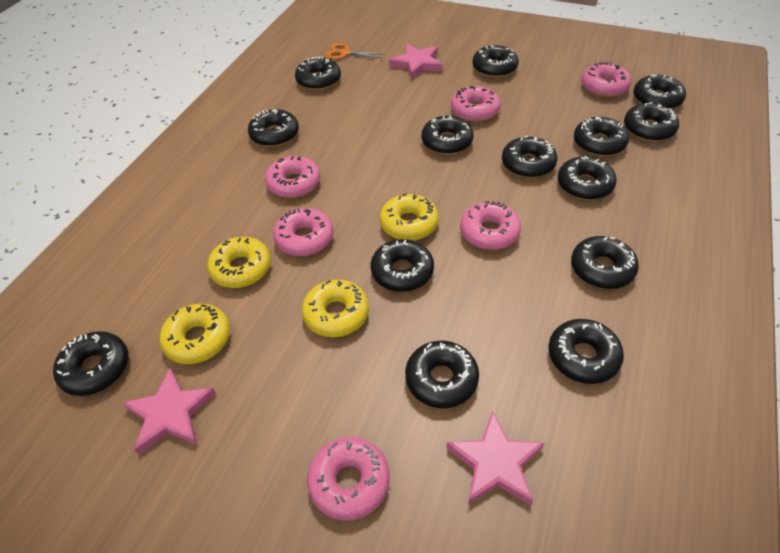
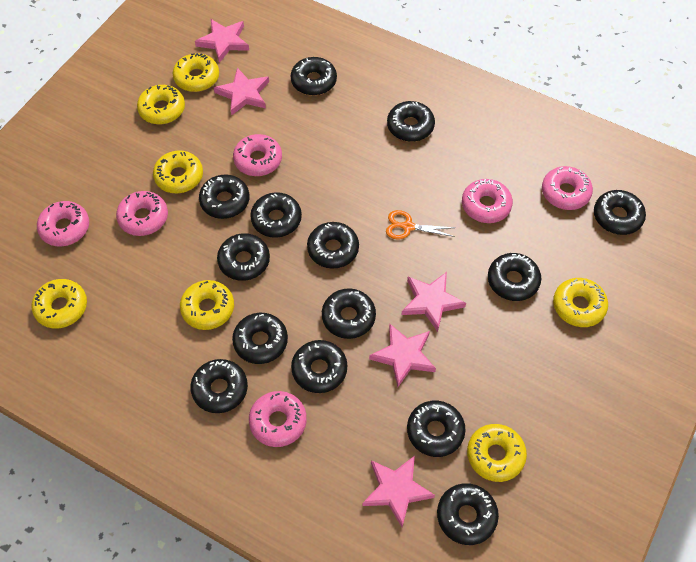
pink star: 3 -> 5
yellow donut: 4 -> 7

